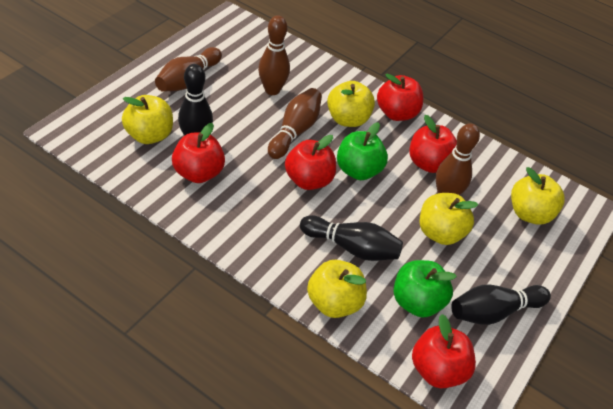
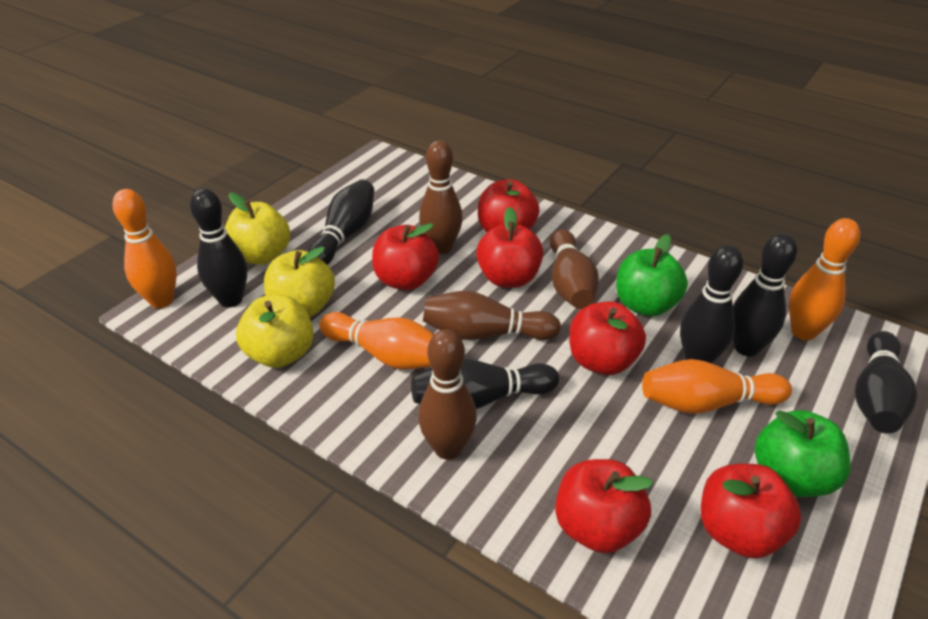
black bowling pin: 3 -> 6
orange bowling pin: 0 -> 4
red apple: 5 -> 6
yellow apple: 5 -> 3

